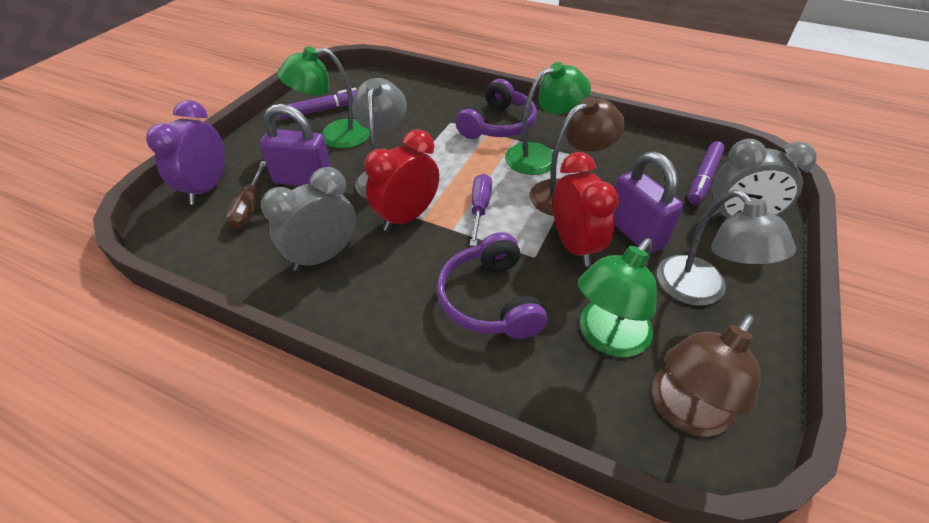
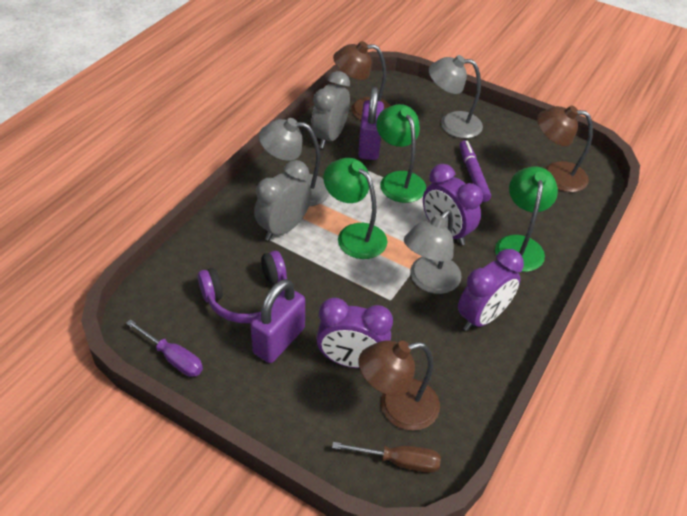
brown lamp: 2 -> 3
grey lamp: 2 -> 3
purple clock: 1 -> 3
purple headphones: 2 -> 1
purple marker: 2 -> 1
red clock: 2 -> 0

